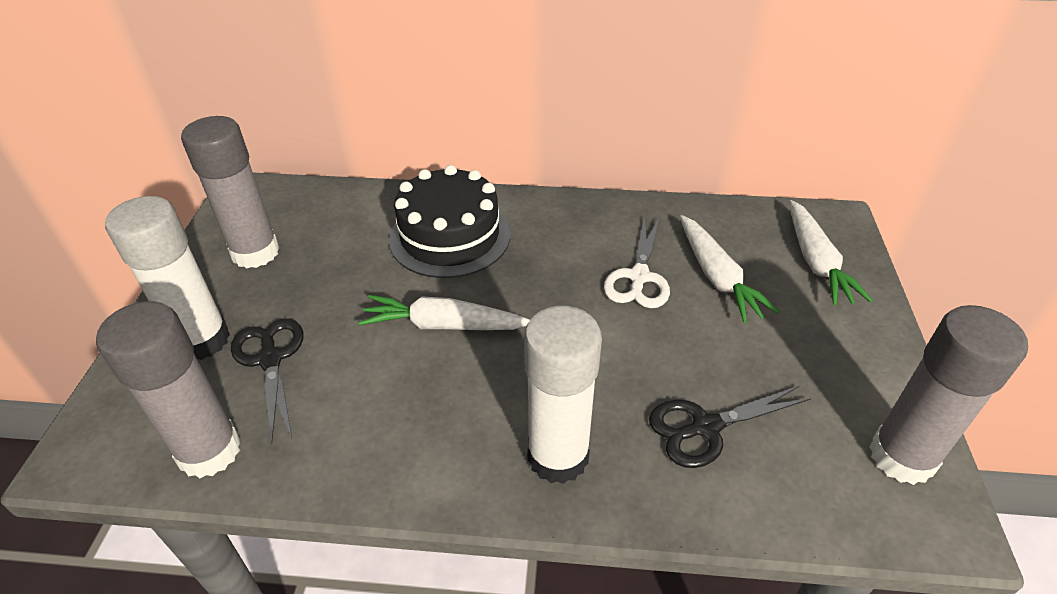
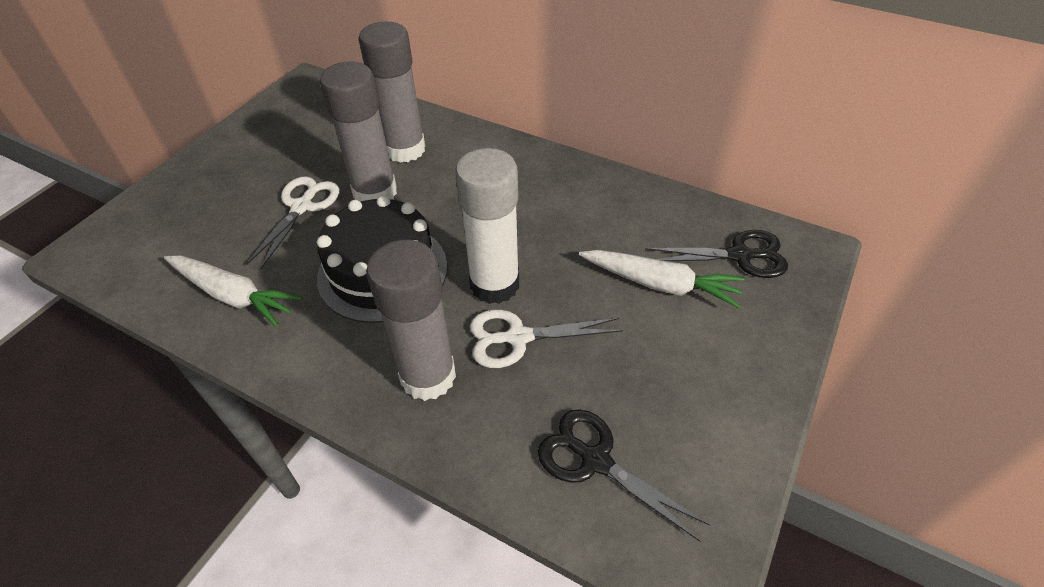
white carrot: 3 -> 2
white glue stick: 2 -> 1
white scissors: 1 -> 2

